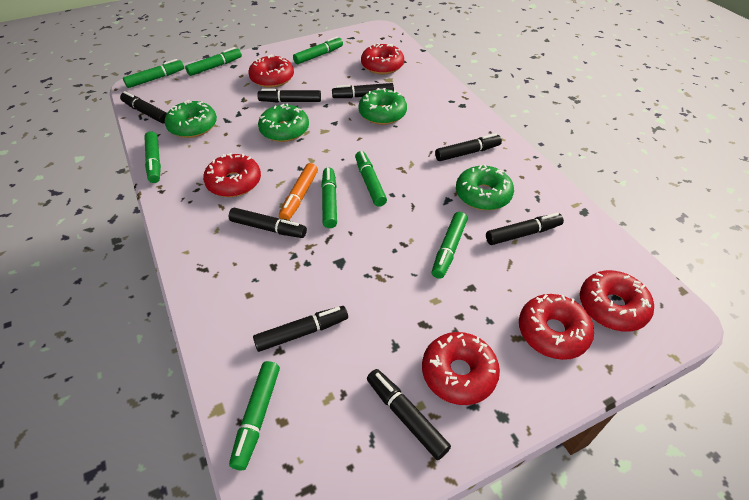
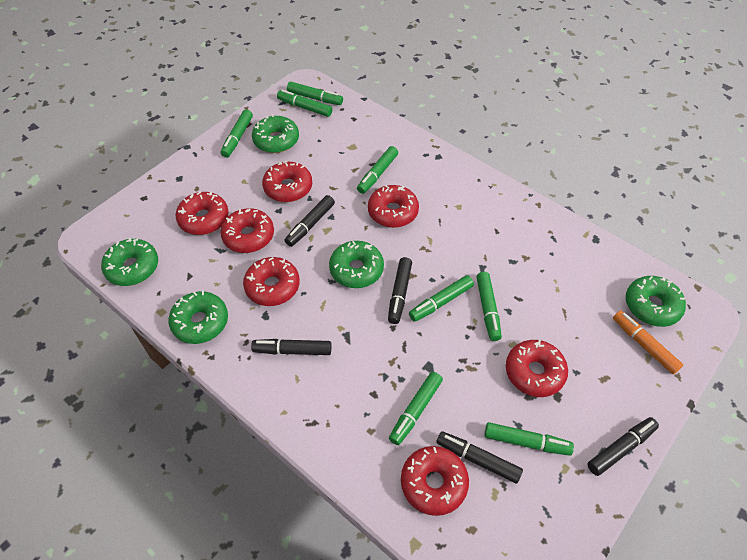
black marker: 8 -> 5
green donut: 4 -> 5
red donut: 6 -> 7

